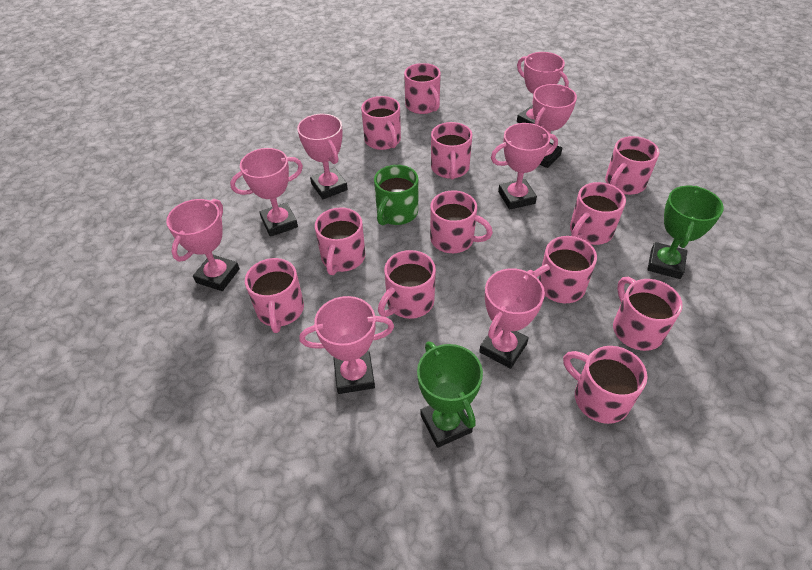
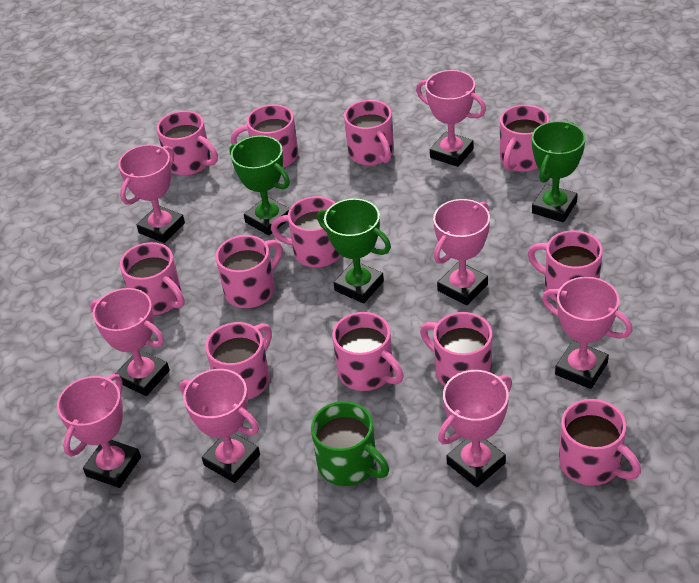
green trophy: 2 -> 3

